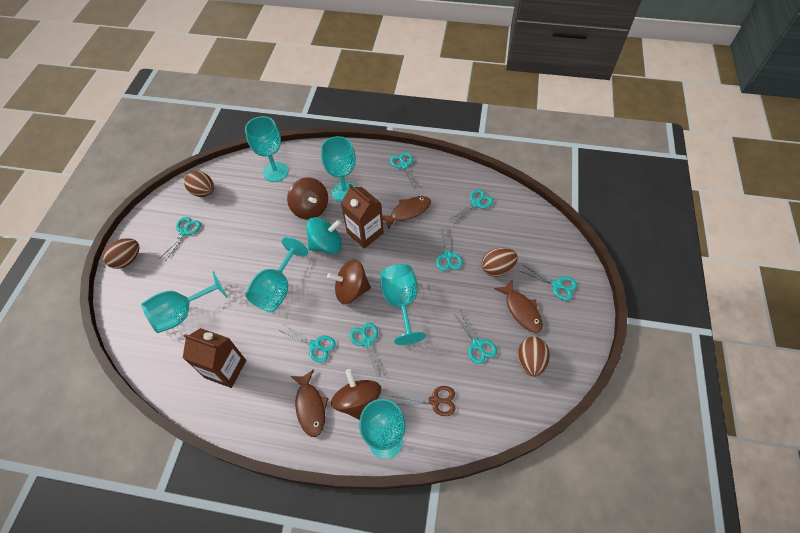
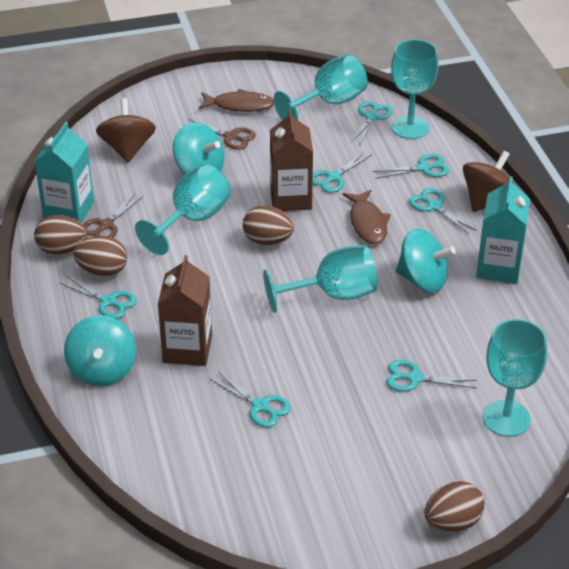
brown fish: 3 -> 2
brown scissors: 1 -> 2
brown spinning top: 3 -> 2
turquoise carton: 0 -> 2
turquoise goblet: 6 -> 5
turquoise scissors: 8 -> 7
turquoise spinning top: 1 -> 3

